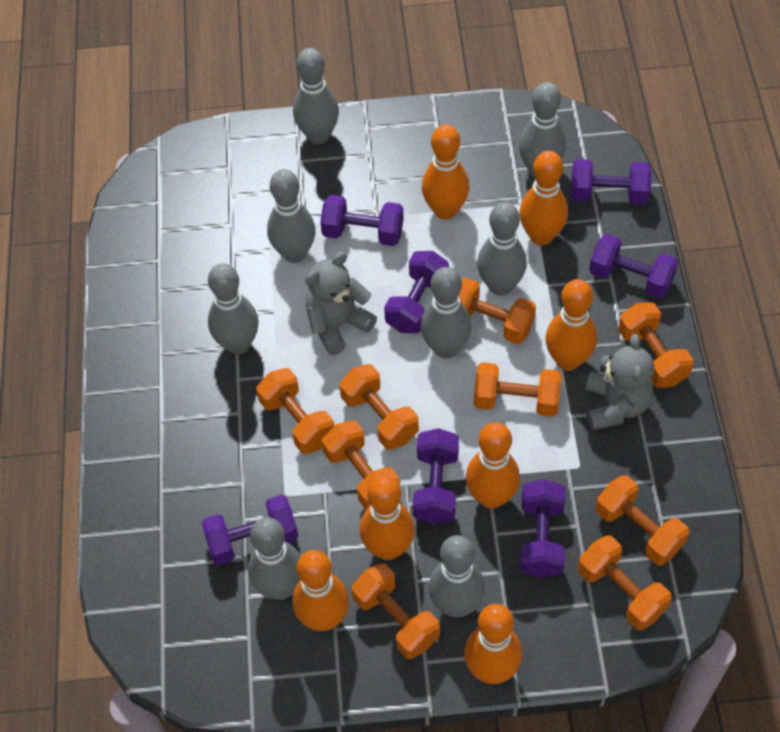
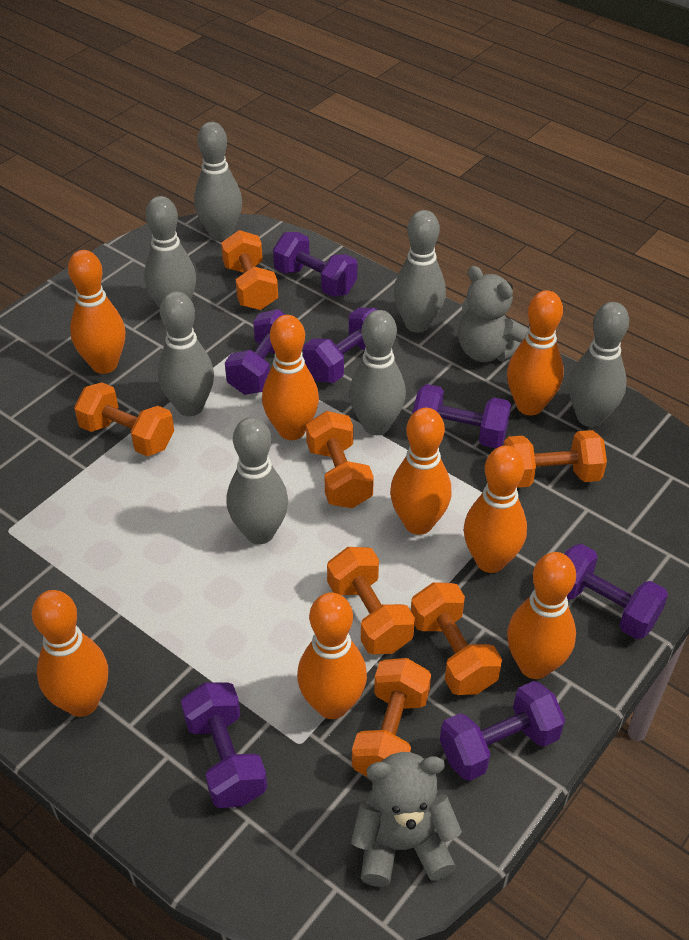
grey bowling pin: 8 -> 7
orange bowling pin: 7 -> 8
orange dumbbell: 9 -> 7

